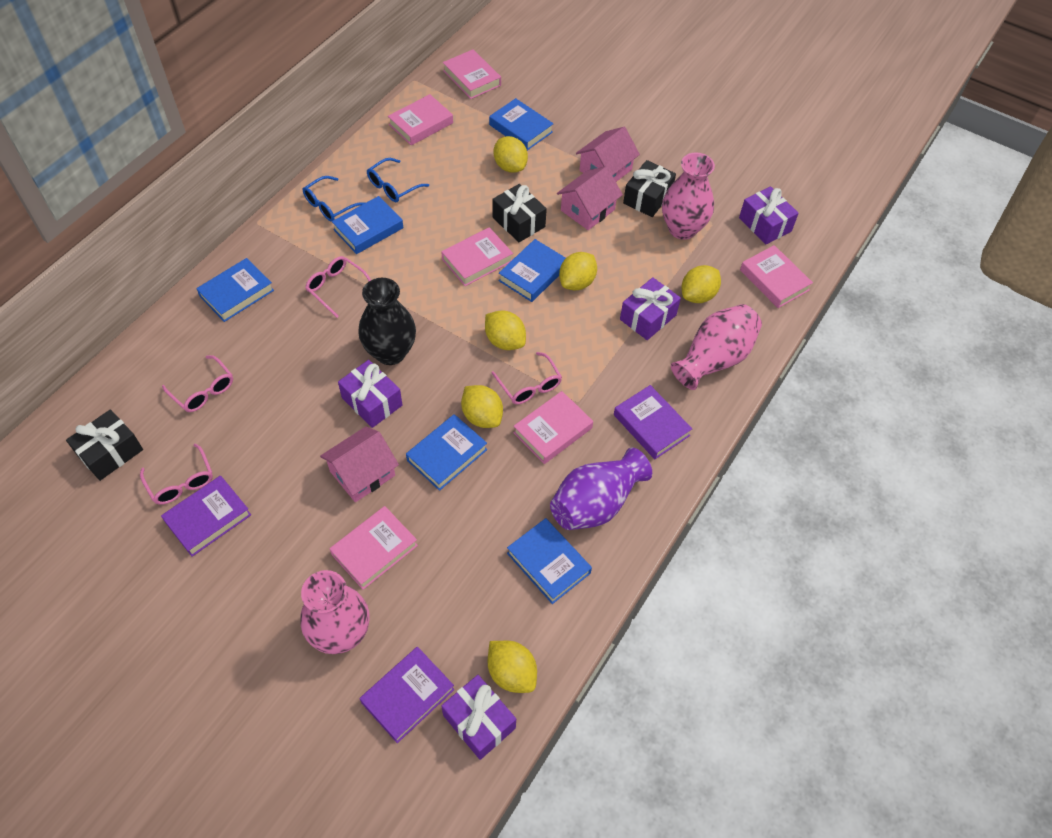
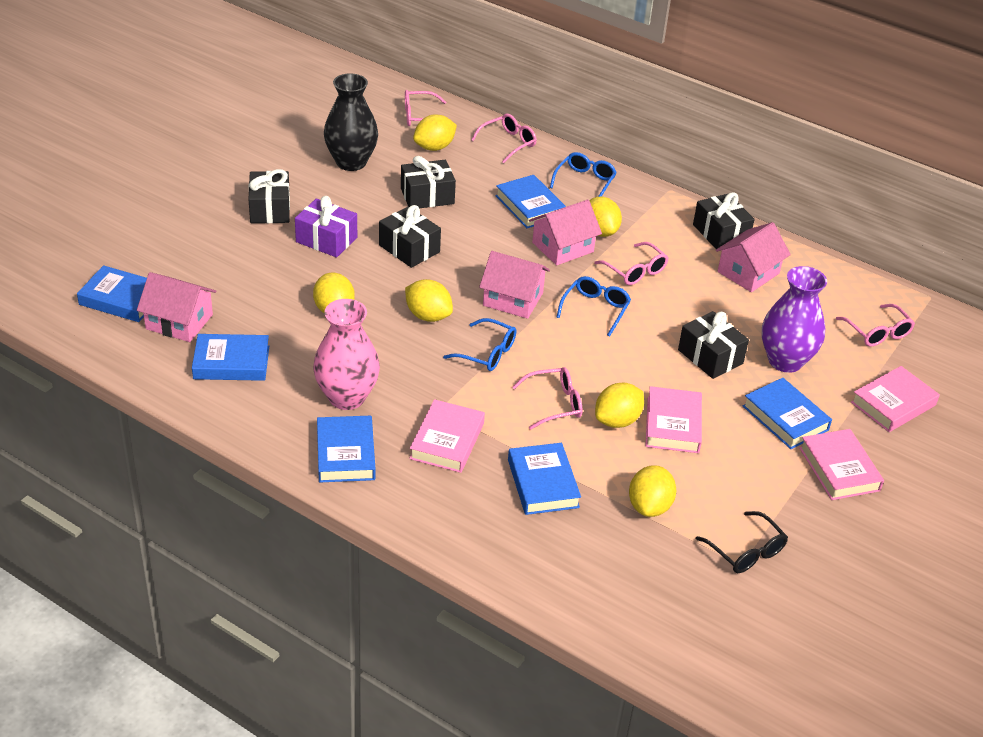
black gift: 3 -> 5
black glasses: 0 -> 1
blue glasses: 2 -> 3
pink book: 6 -> 4
pink glasses: 4 -> 5
pink house: 3 -> 4
pink vase: 3 -> 1
purple book: 3 -> 0
purple gift: 4 -> 1

